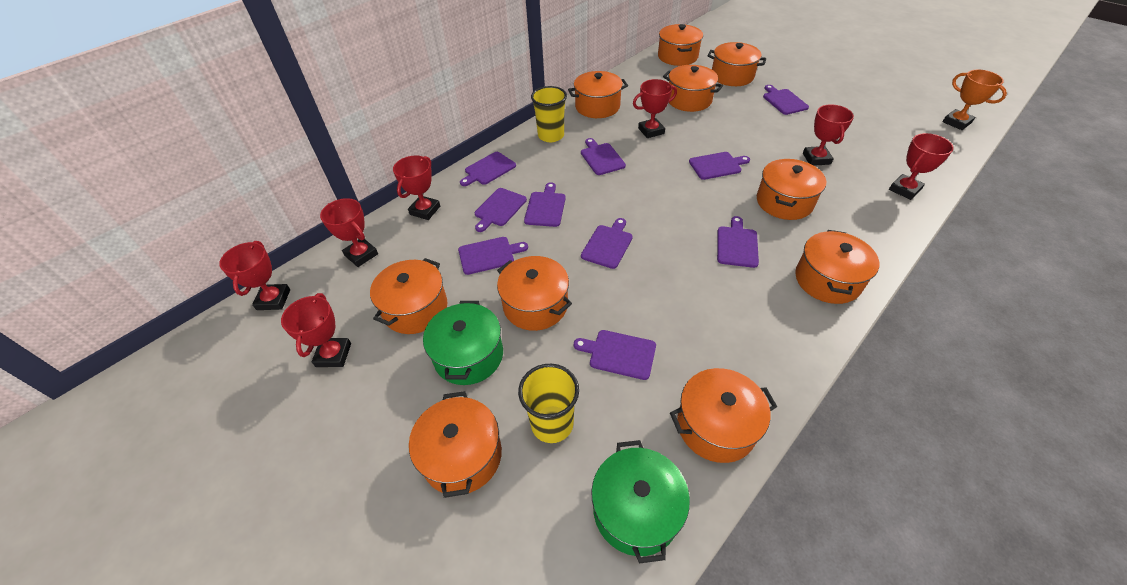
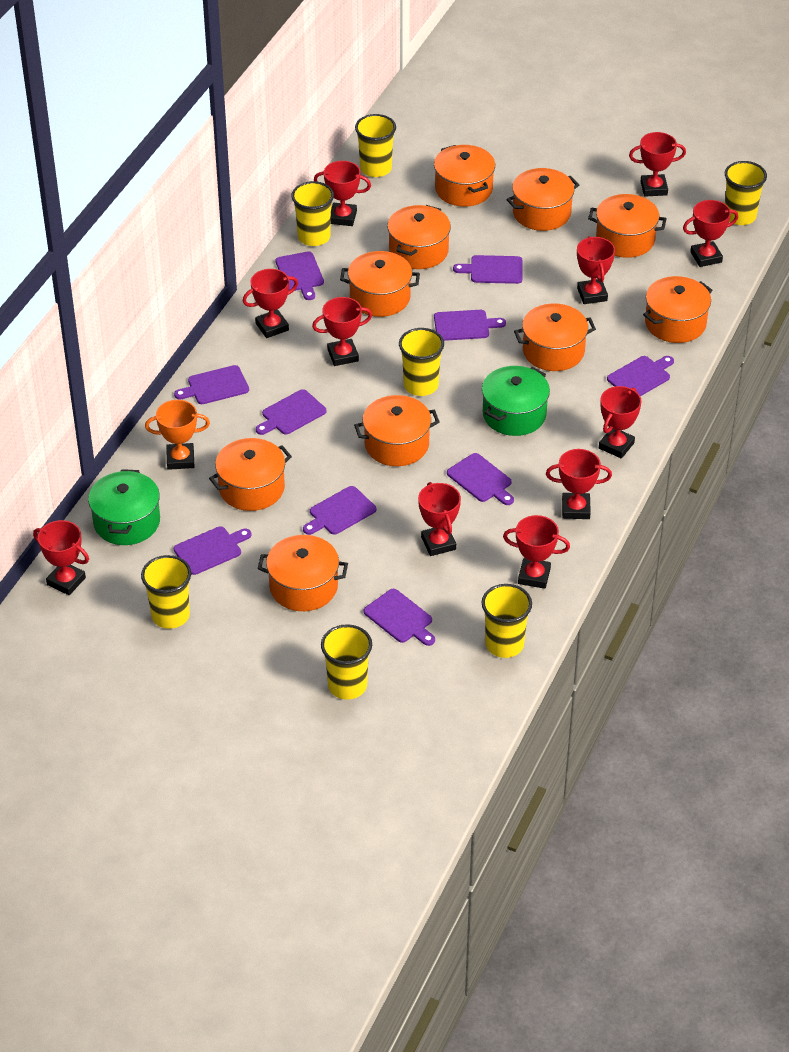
red trophy: 7 -> 11
yellow cup: 2 -> 7

